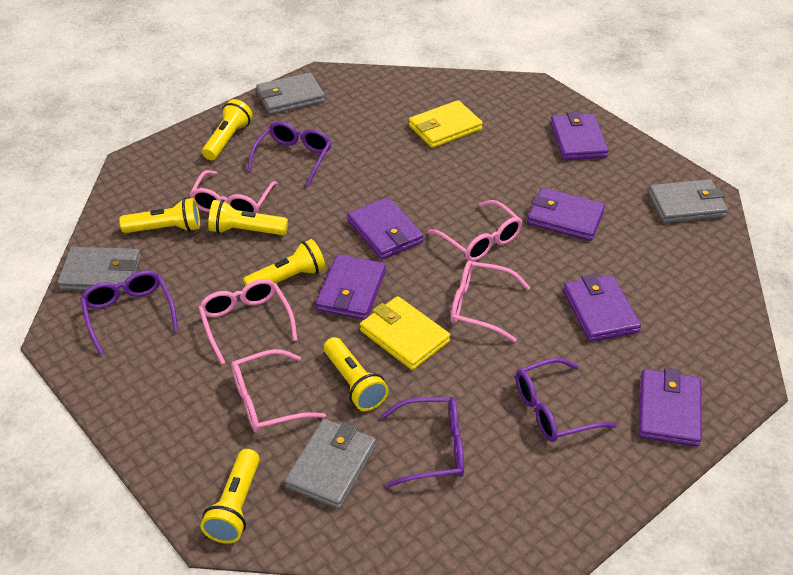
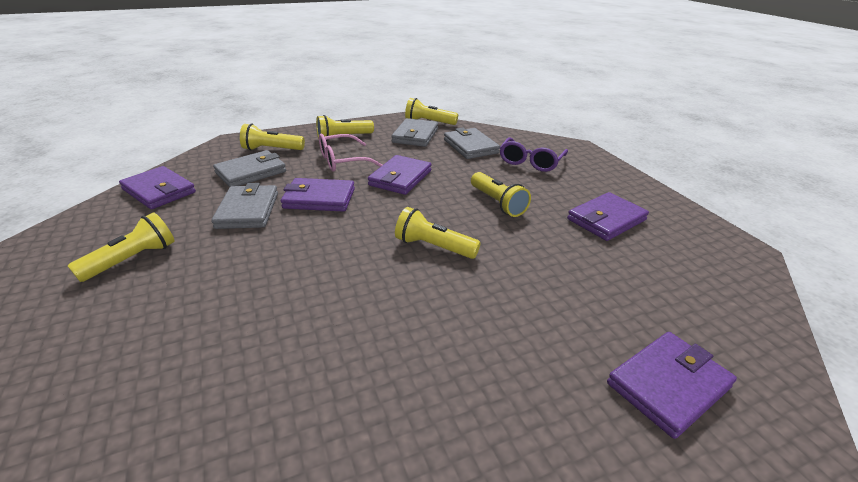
pink glasses: 5 -> 1
purple glasses: 4 -> 1
purple wallet: 6 -> 5
yellow wallet: 2 -> 0

